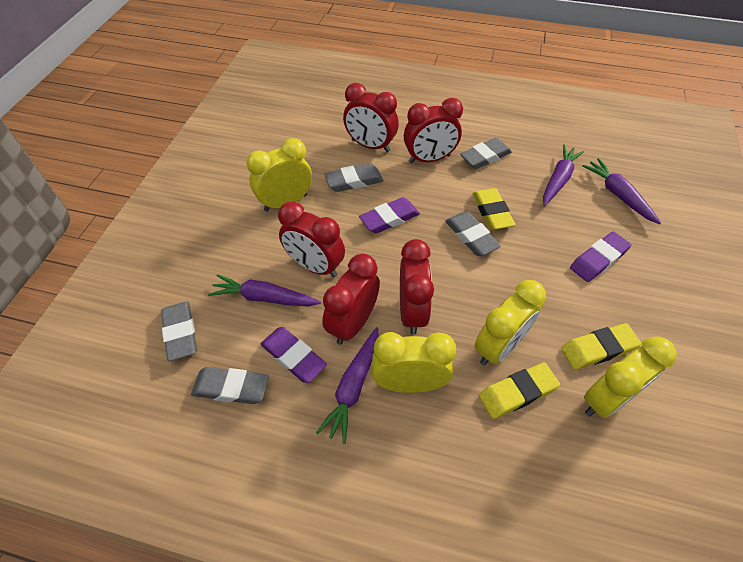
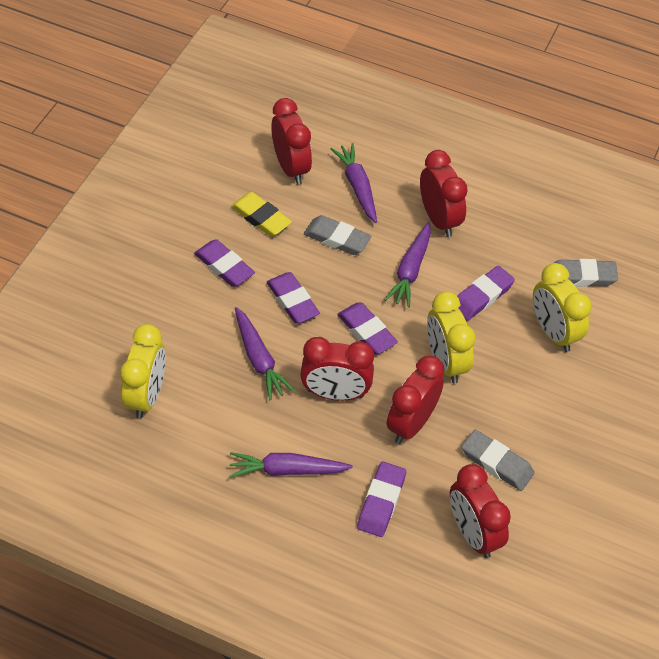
grey eraser: 5 -> 3
purple eraser: 3 -> 5
yellow clock: 4 -> 3
yellow eraser: 3 -> 1

